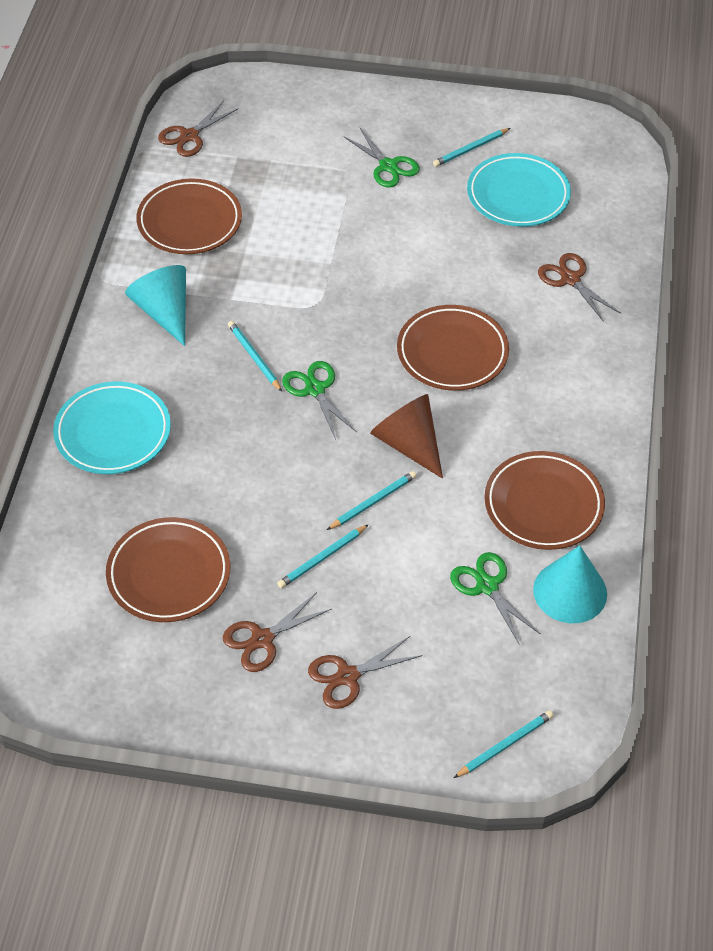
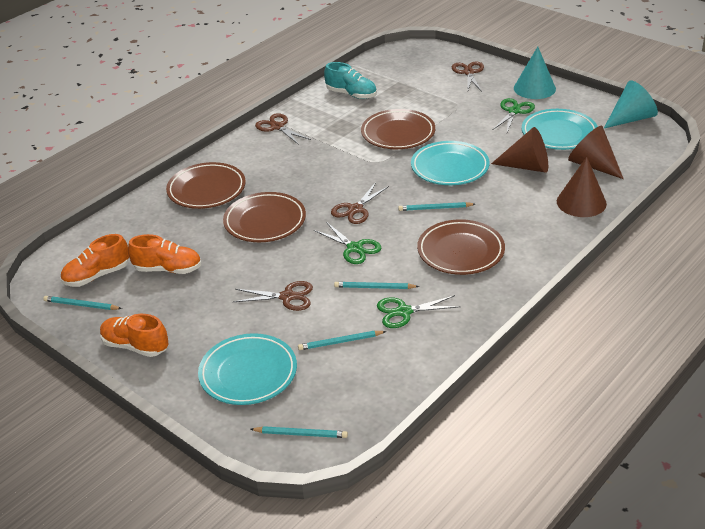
brown cone: 1 -> 3
orange shoe: 0 -> 3
turquoise plate: 2 -> 3
turquoise shoe: 0 -> 1

